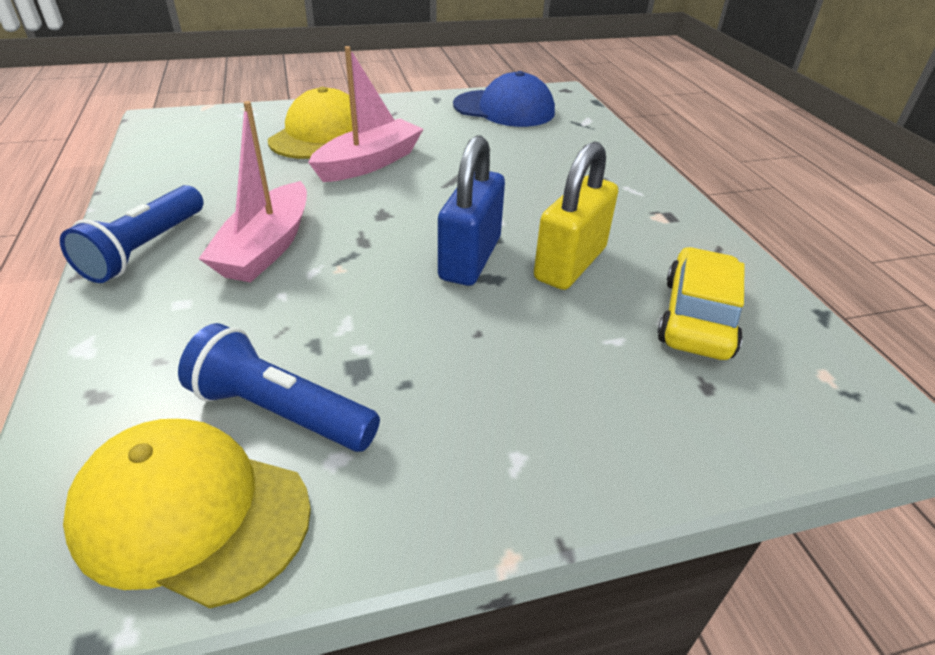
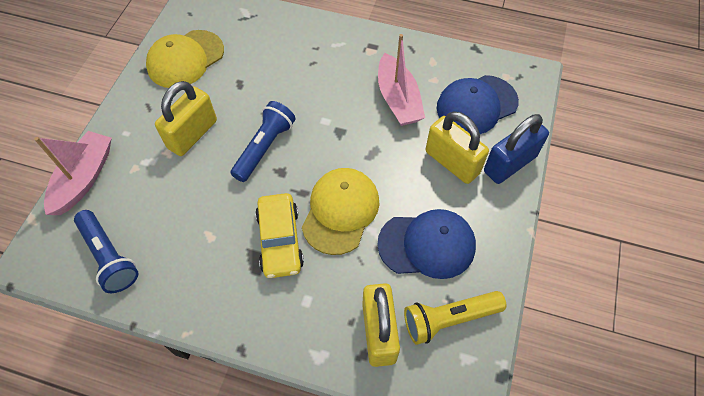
blue cap: 1 -> 2
yellow flashlight: 0 -> 1
yellow padlock: 1 -> 3

